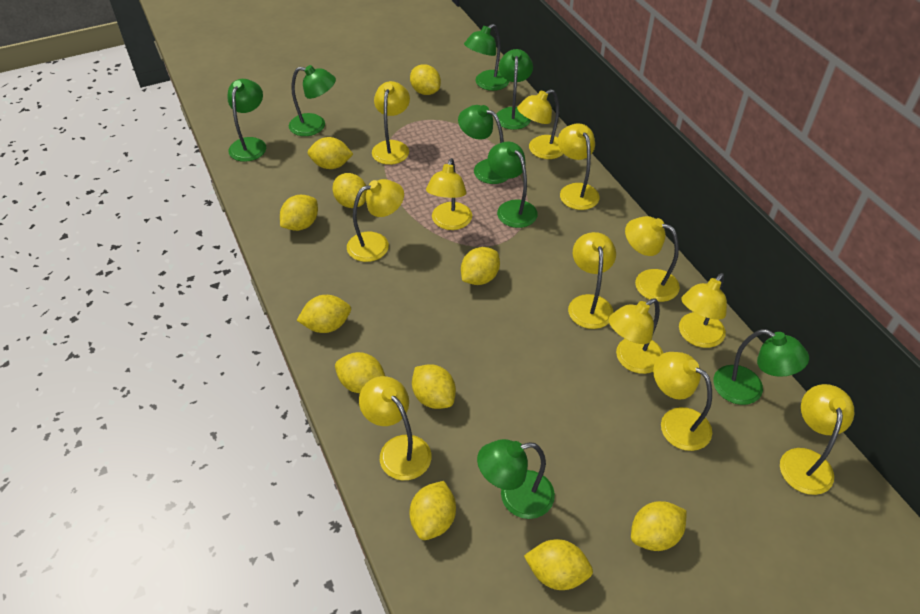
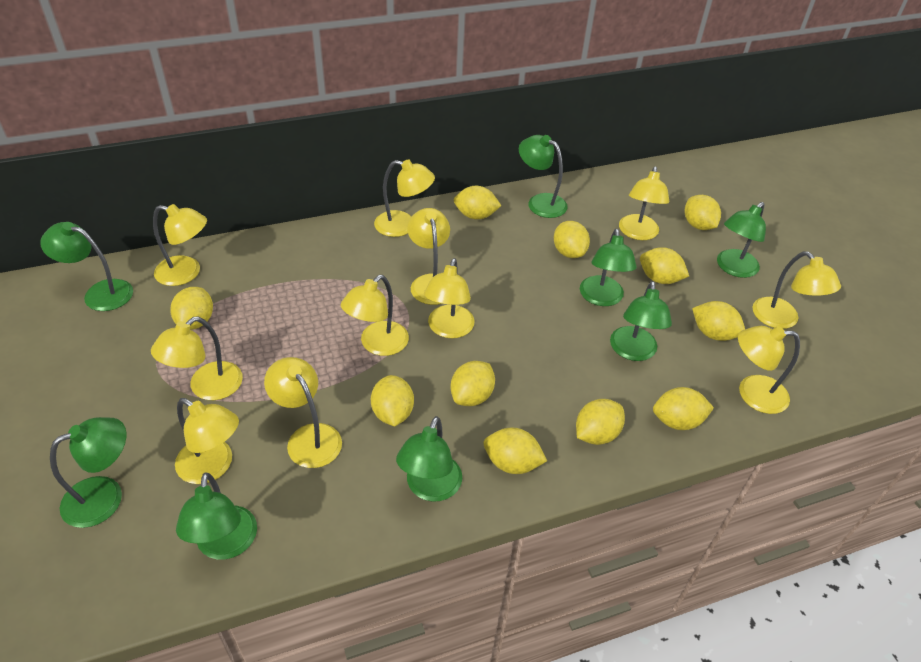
yellow lamp: 12 -> 11

